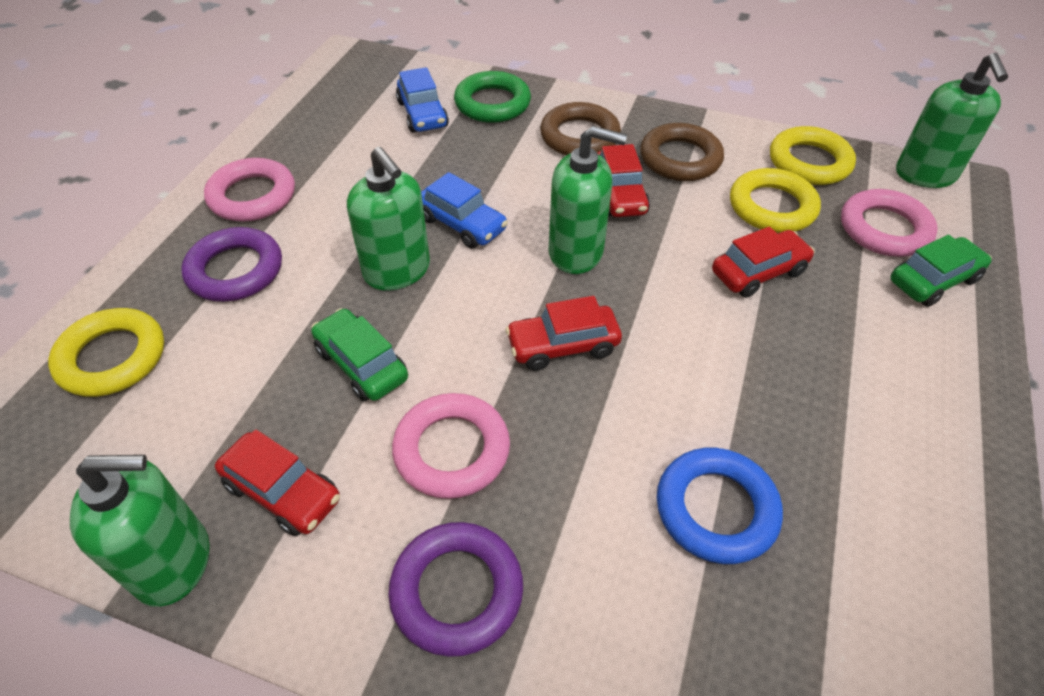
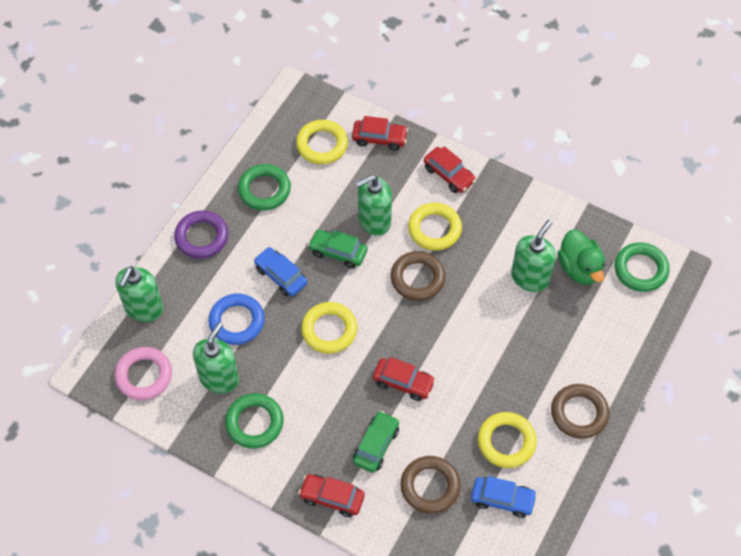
brown ring: 2 -> 3
green duck: 0 -> 1
green ring: 1 -> 3
pink ring: 3 -> 1
purple ring: 2 -> 1
yellow ring: 3 -> 4

